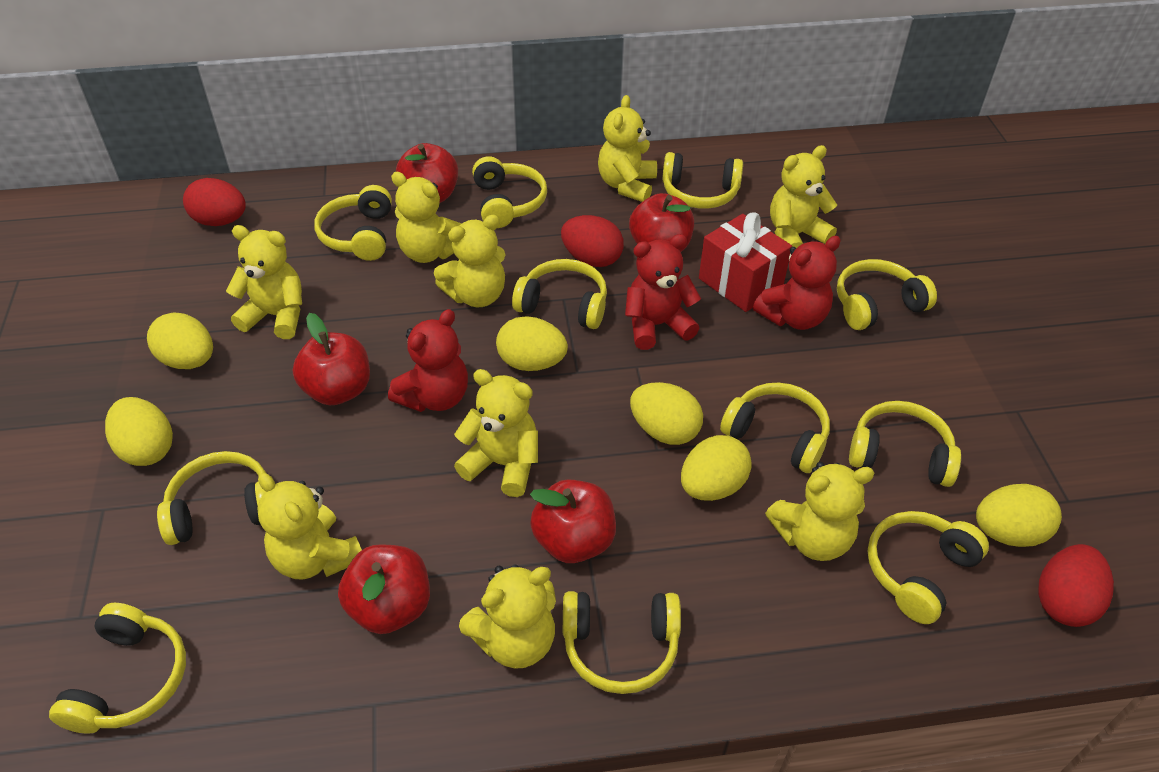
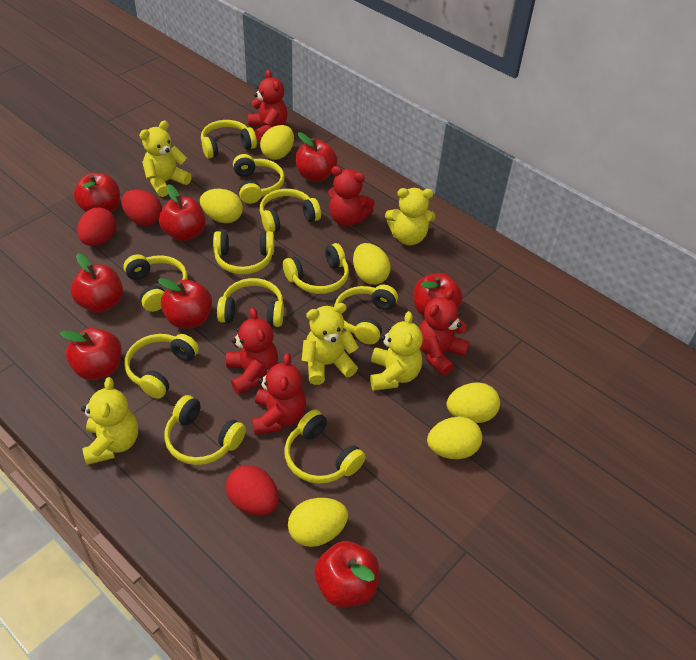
red apple: 5 -> 8
red gift: 1 -> 0
red teddy bear: 3 -> 5
yellow teddy bear: 9 -> 5

